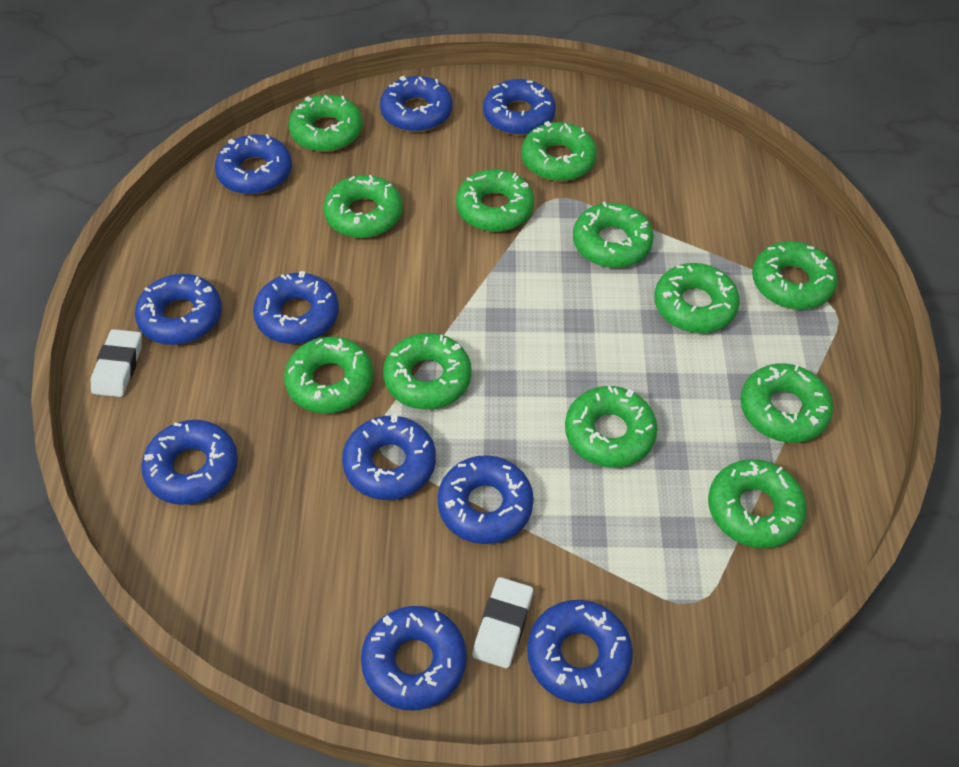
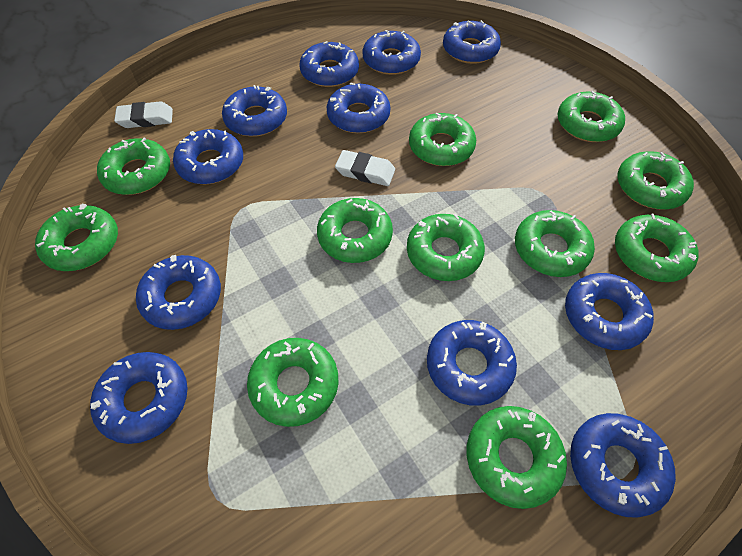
blue donut: 10 -> 11
green donut: 12 -> 11

